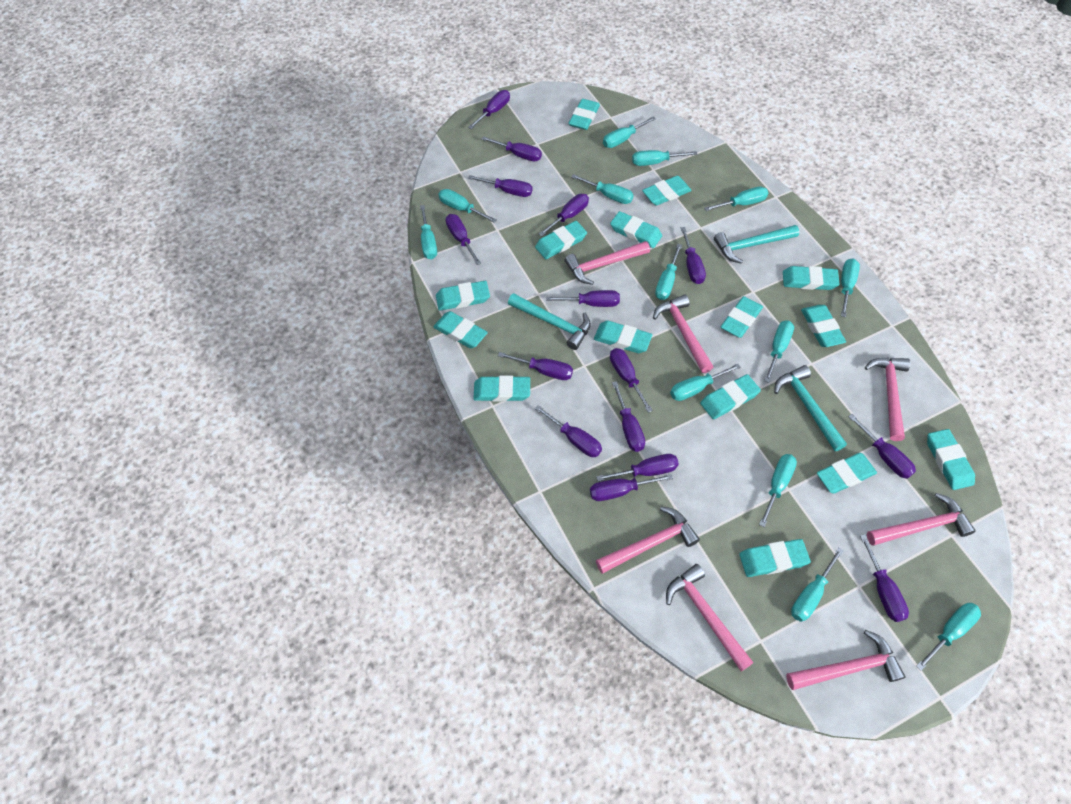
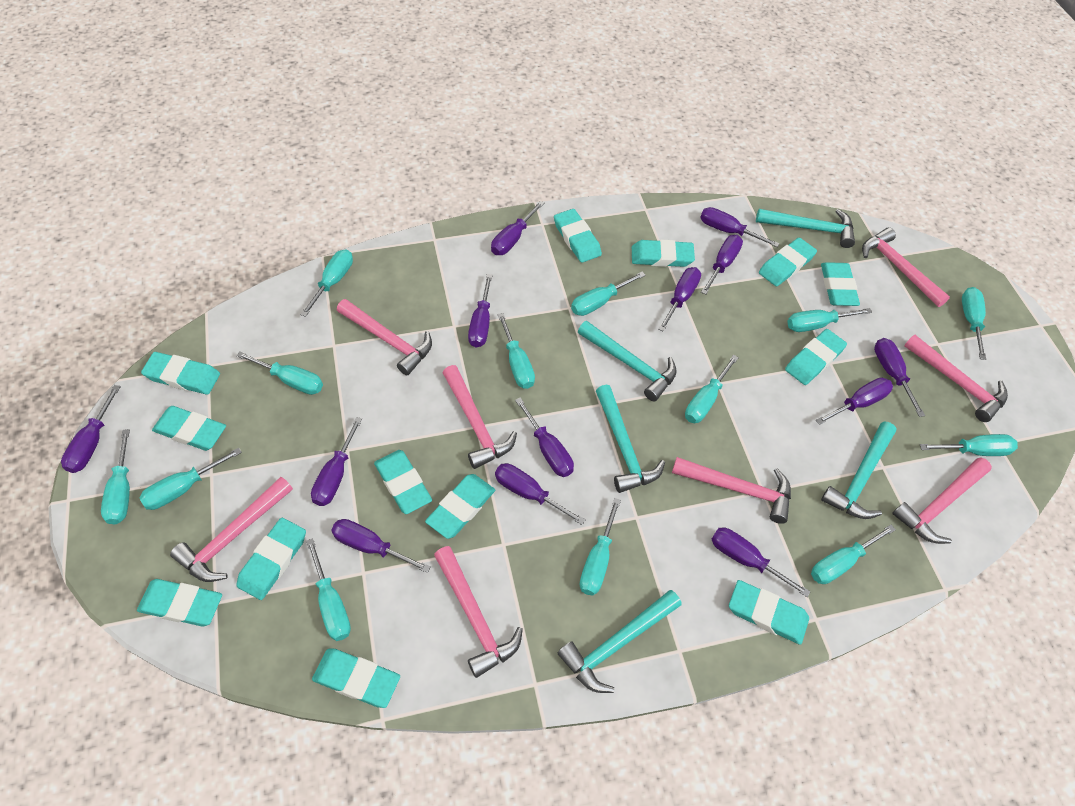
pink hammer: 7 -> 8
purple screwdriver: 15 -> 13
turquoise eraser: 15 -> 13
turquoise hammer: 3 -> 5

